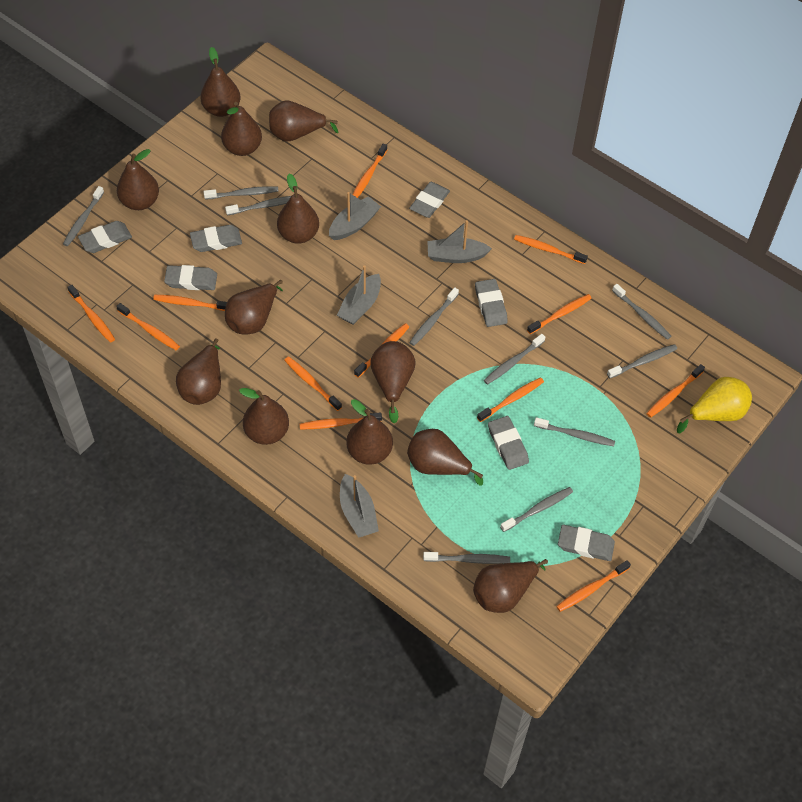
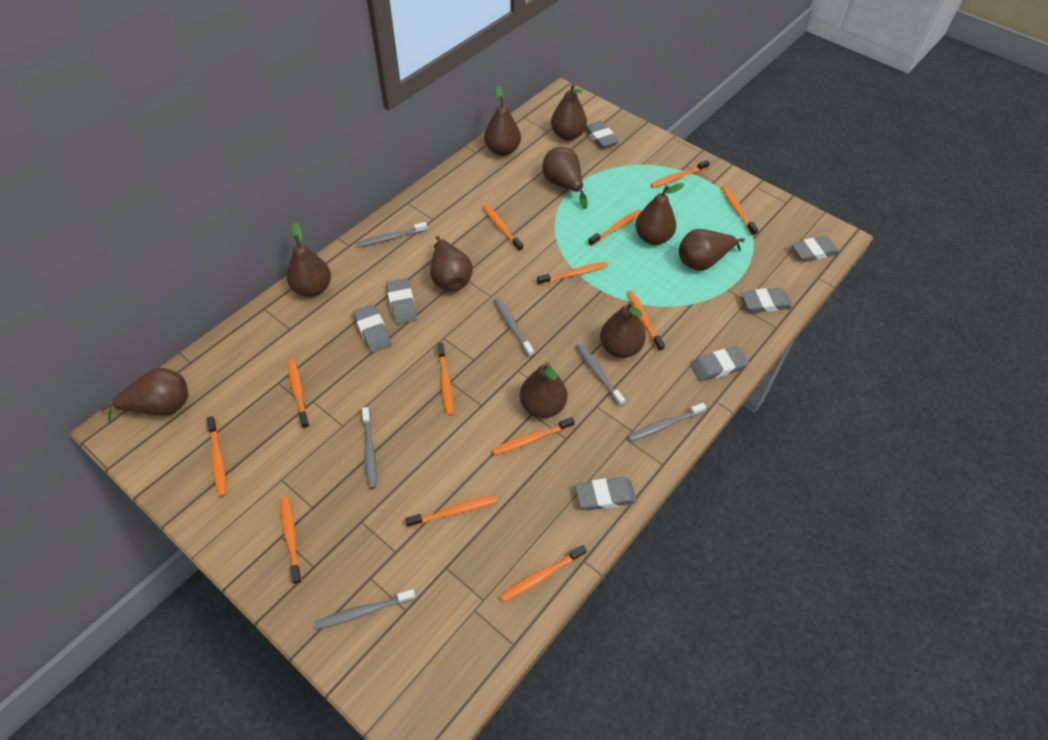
brown pear: 12 -> 10
grey boat: 4 -> 0
grey toothbrush: 10 -> 6
orange toothbrush: 12 -> 13
yellow pear: 1 -> 0

